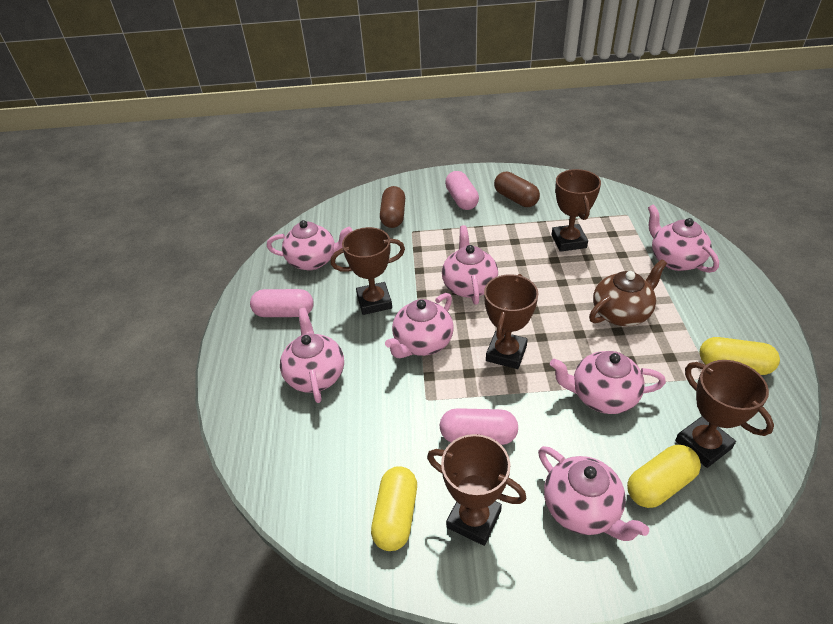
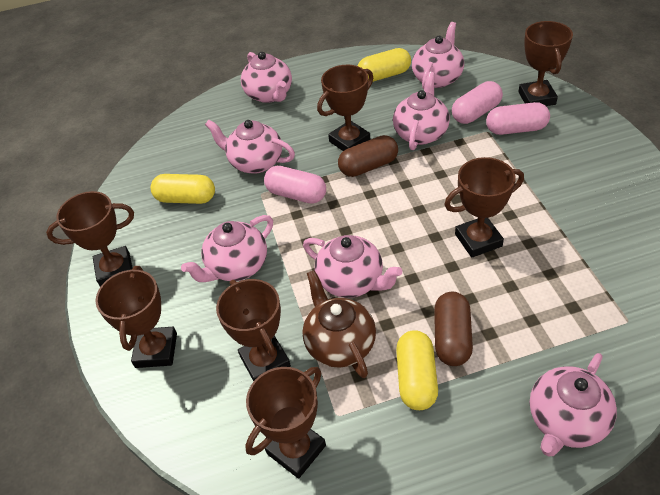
brown trophy: 5 -> 7

